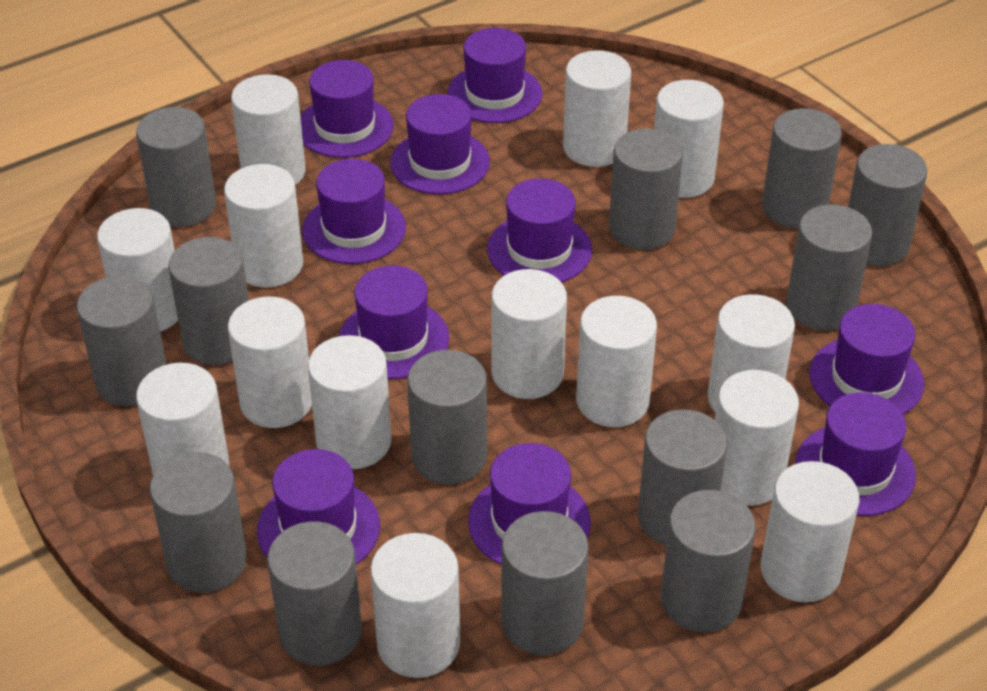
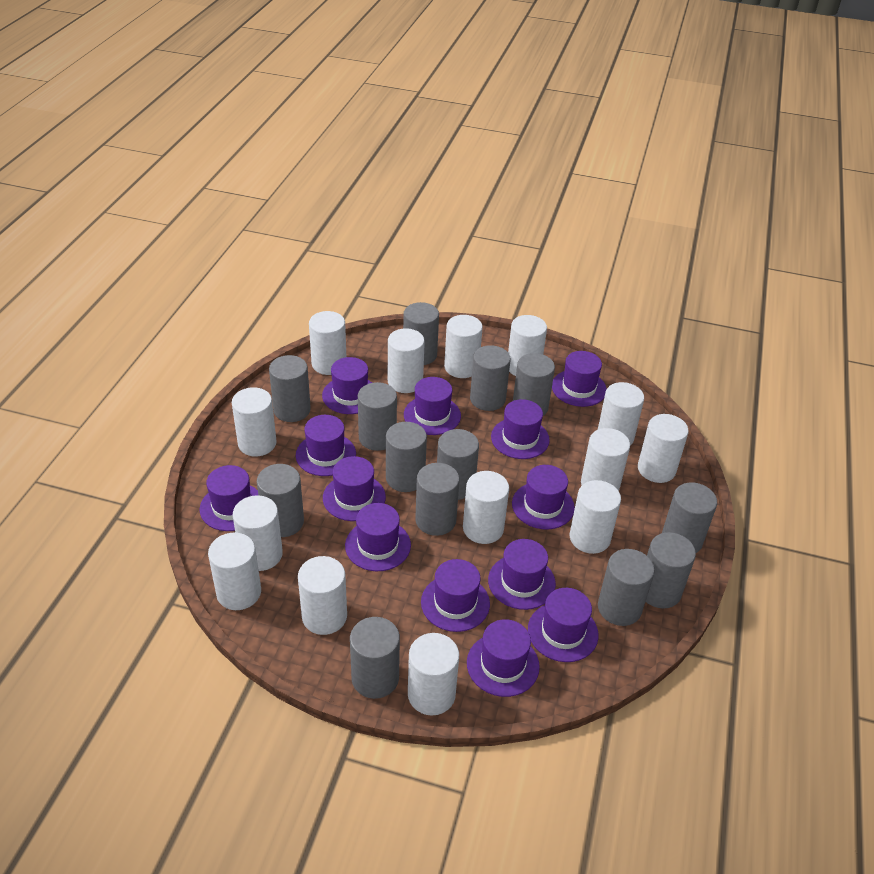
purple hat: 10 -> 13

